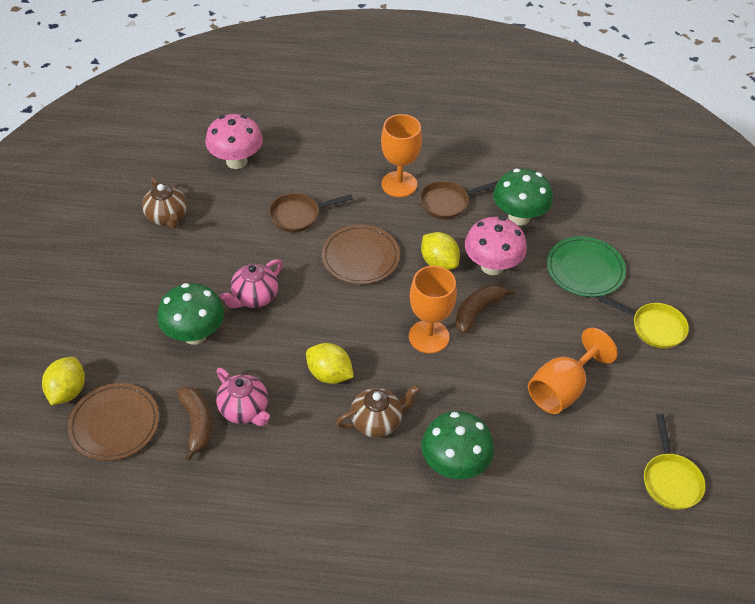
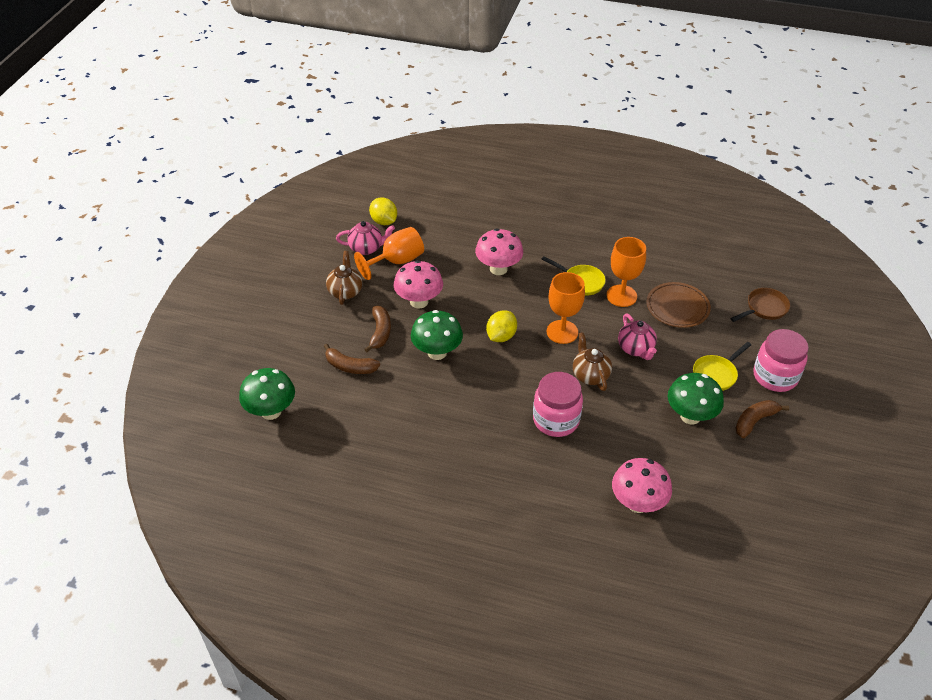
brown banana: 2 -> 3
brown pan: 2 -> 1
brown plate: 2 -> 1
green plate: 1 -> 0
pink jar: 0 -> 2
pink mushroom: 2 -> 3
yellow lemon: 3 -> 2

